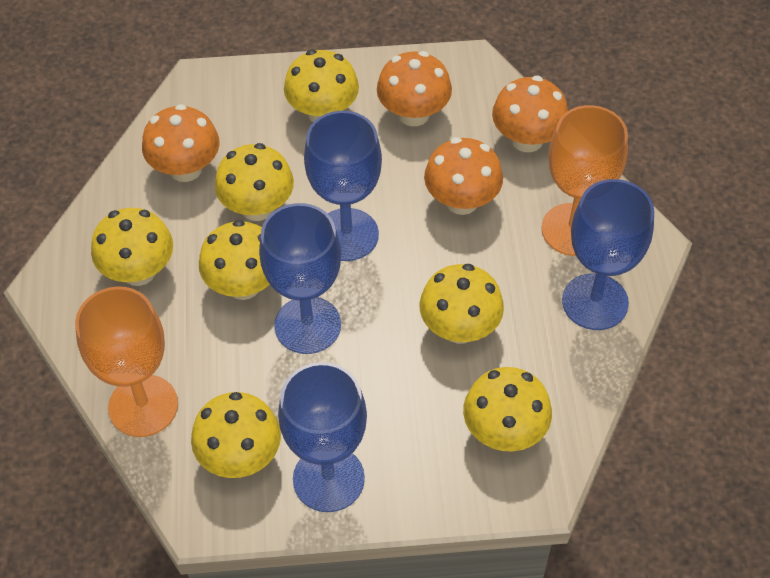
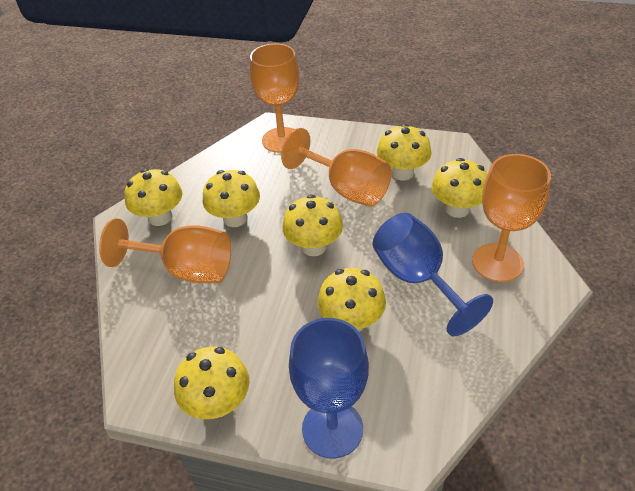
blue goblet: 4 -> 2
orange goblet: 2 -> 4
orange mushroom: 4 -> 0

